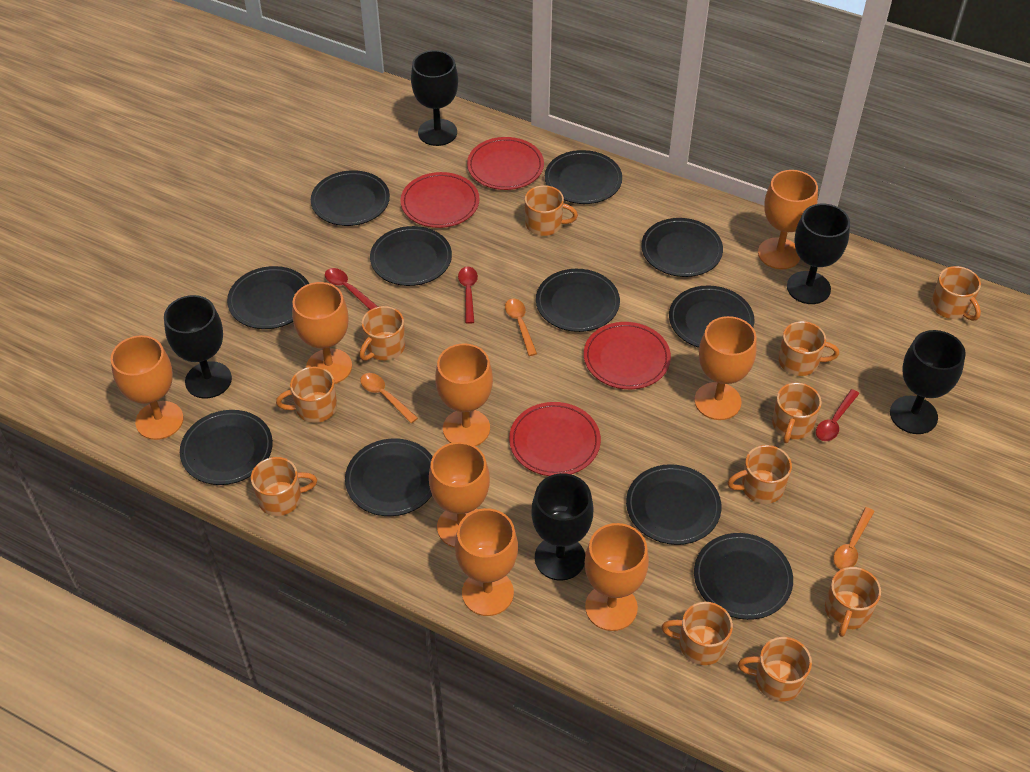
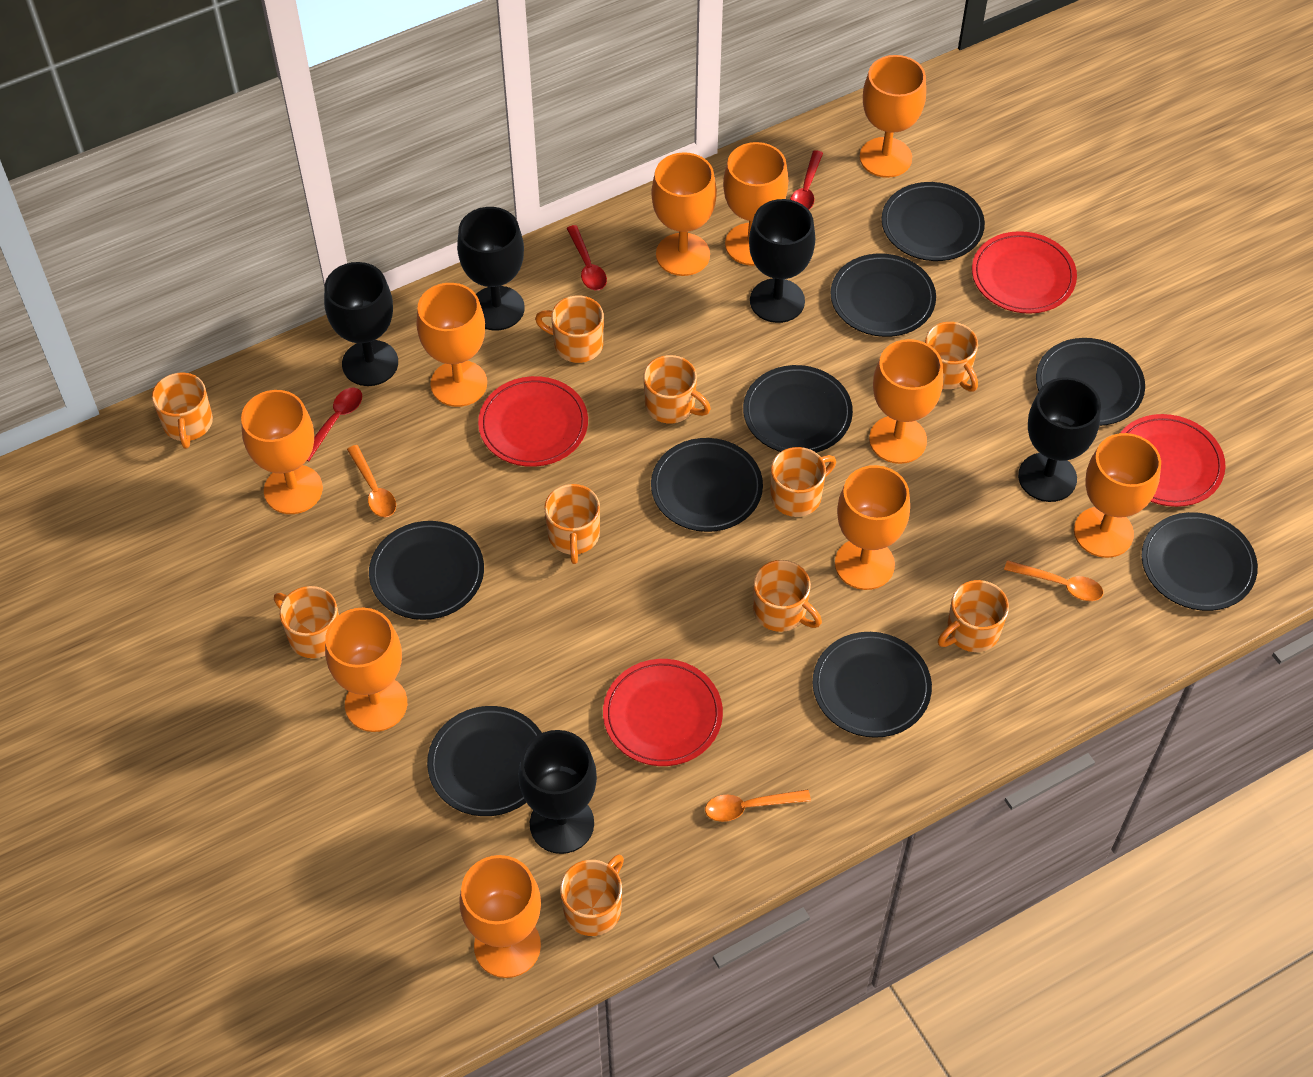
black plate: 11 -> 9
orange goblet: 8 -> 10
orange mug: 11 -> 10

